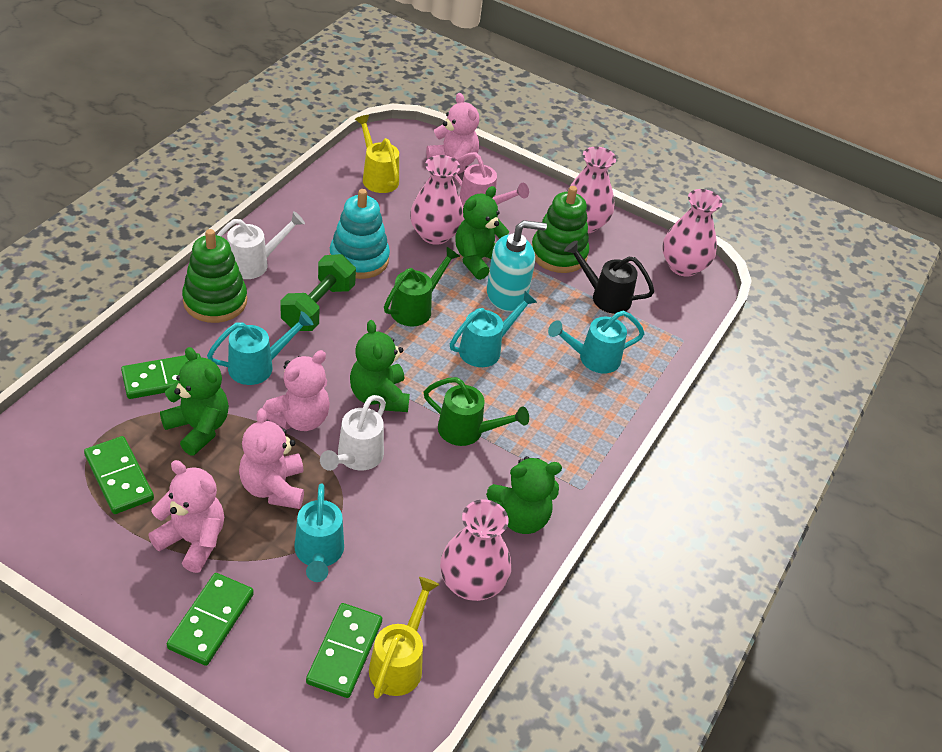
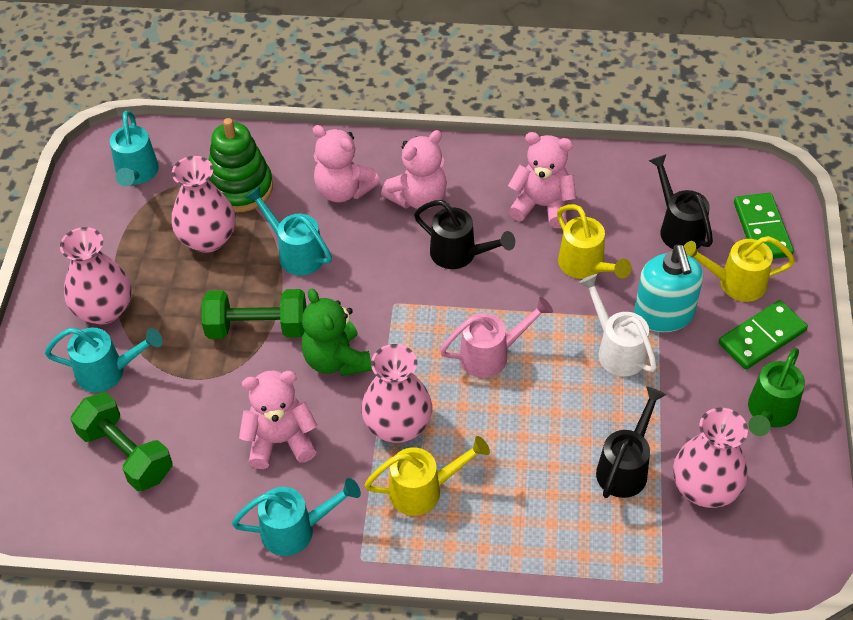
black watering can: 1 -> 3
green domino: 4 -> 2
green dumbbell: 1 -> 2
green stacking toy: 2 -> 1
green teddy bear: 4 -> 1
green watering can: 2 -> 1
turquoise stacking toy: 1 -> 0
white watering can: 2 -> 1
yellow watering can: 2 -> 3

